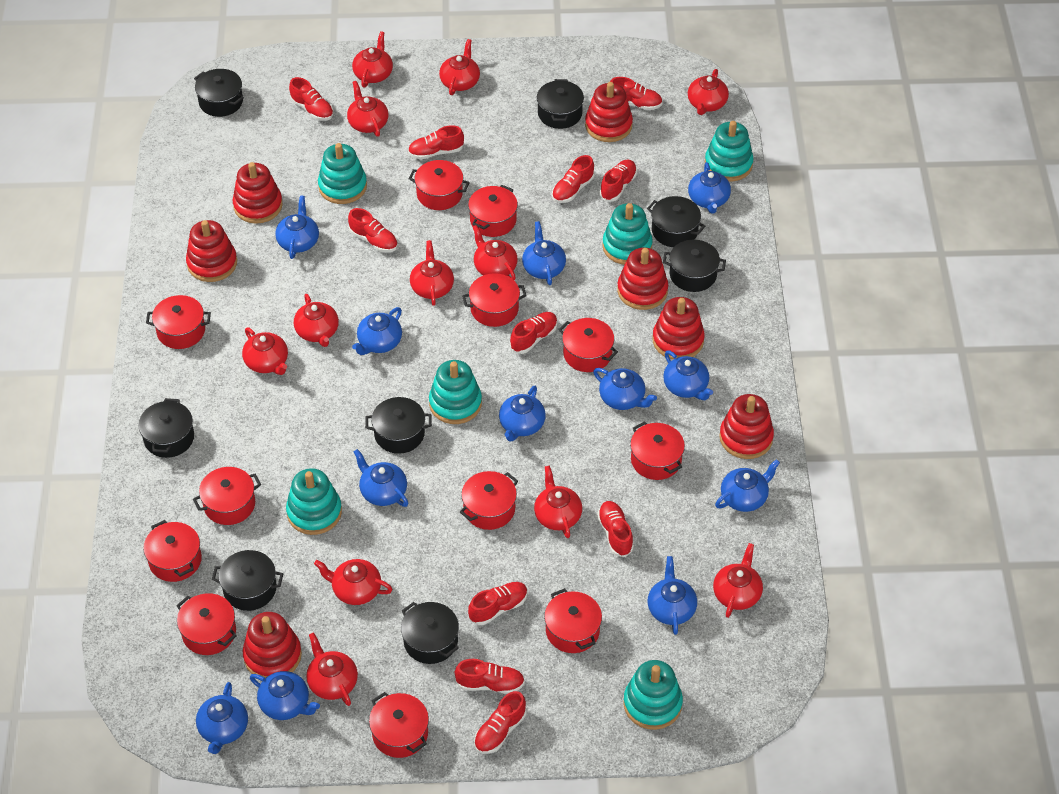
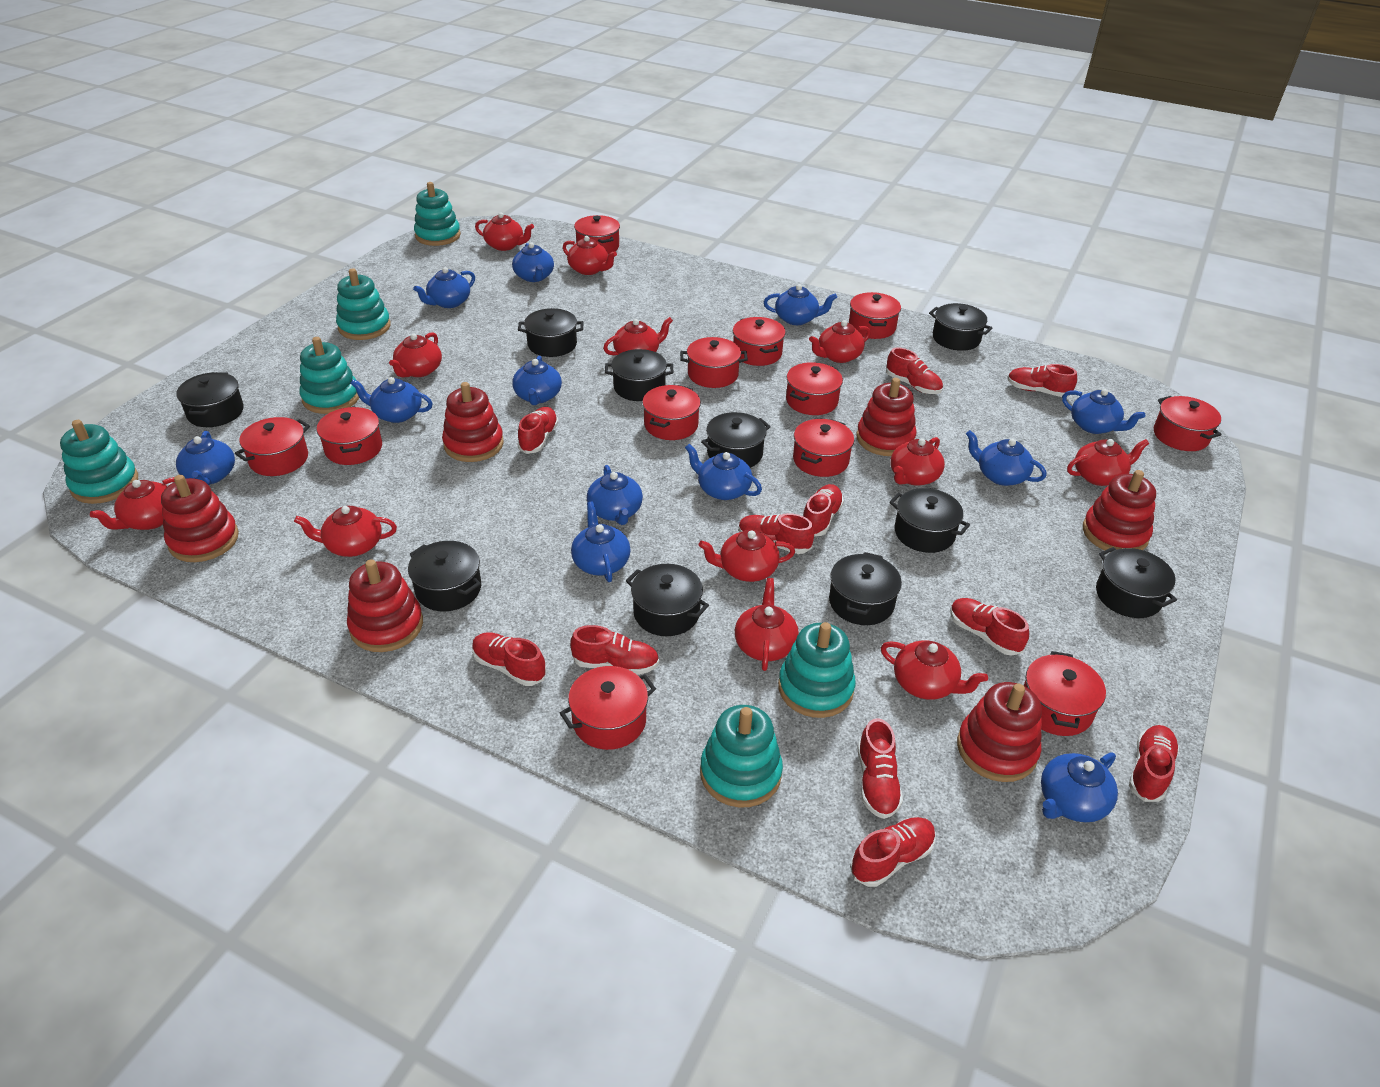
black pot: 8 -> 10
red stacking toy: 7 -> 6

